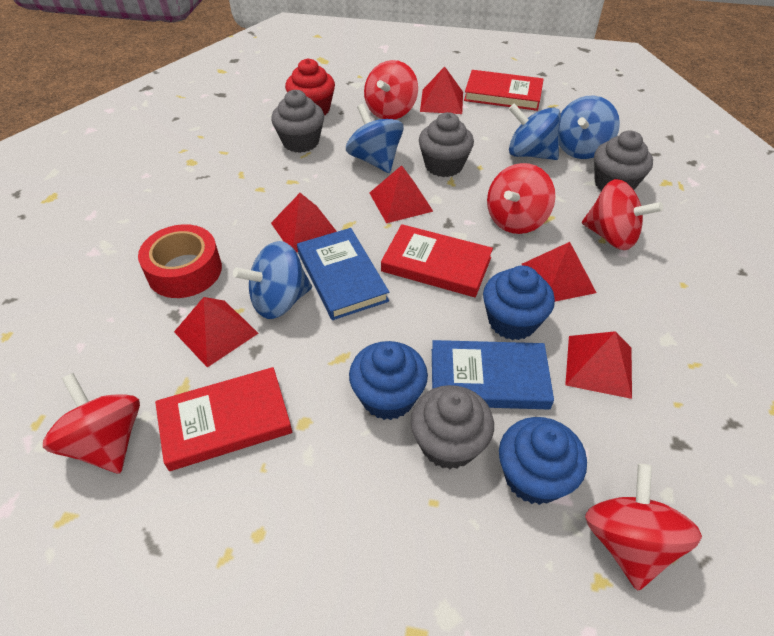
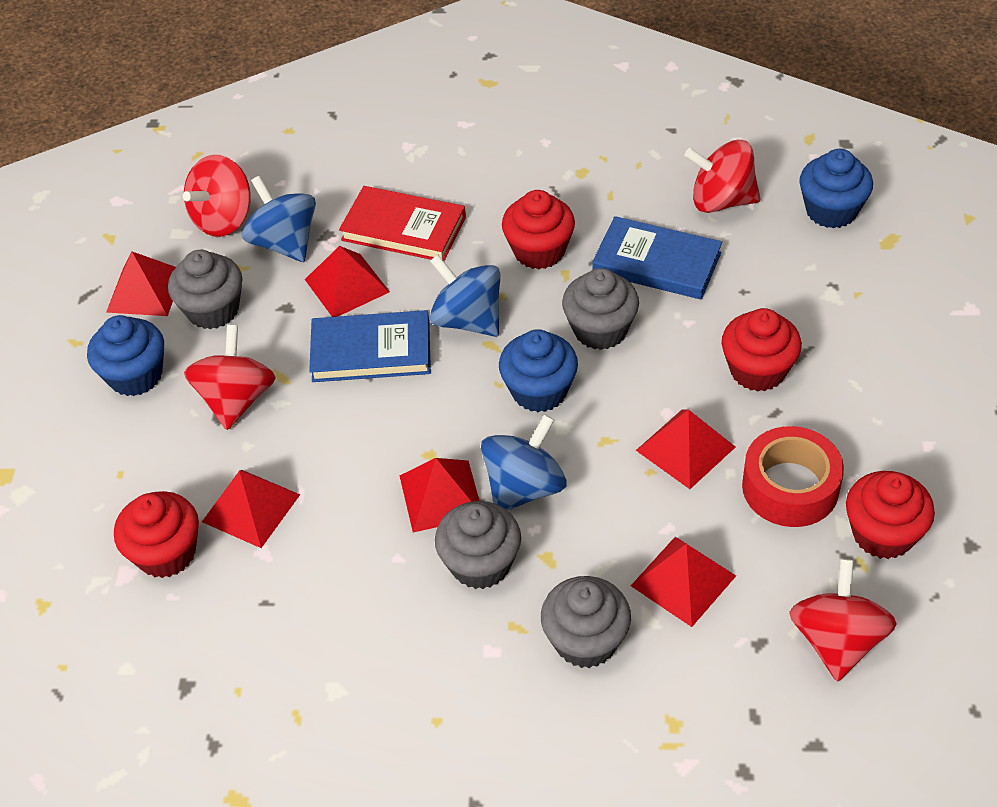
blue spinning top: 4 -> 3
red book: 3 -> 1
red cupcake: 1 -> 4
red spinning top: 5 -> 4

